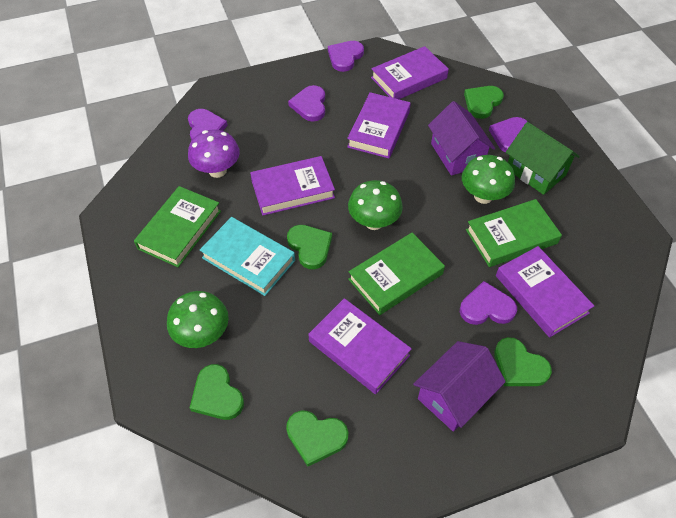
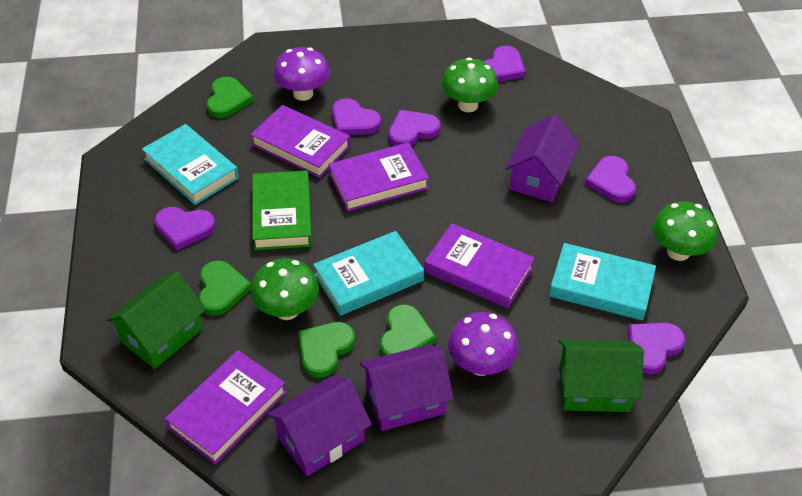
green book: 3 -> 1
green heart: 5 -> 4
green house: 1 -> 2
purple book: 5 -> 4
purple heart: 5 -> 6
purple house: 2 -> 3
purple mushroom: 1 -> 2
turquoise book: 1 -> 3

